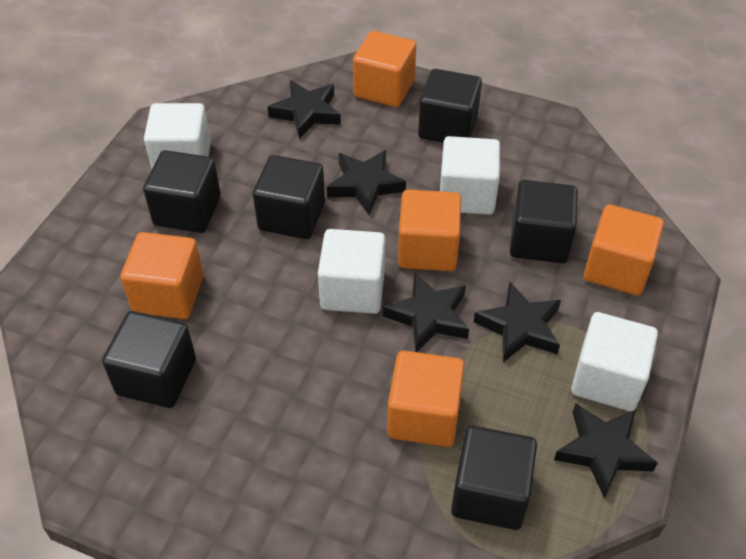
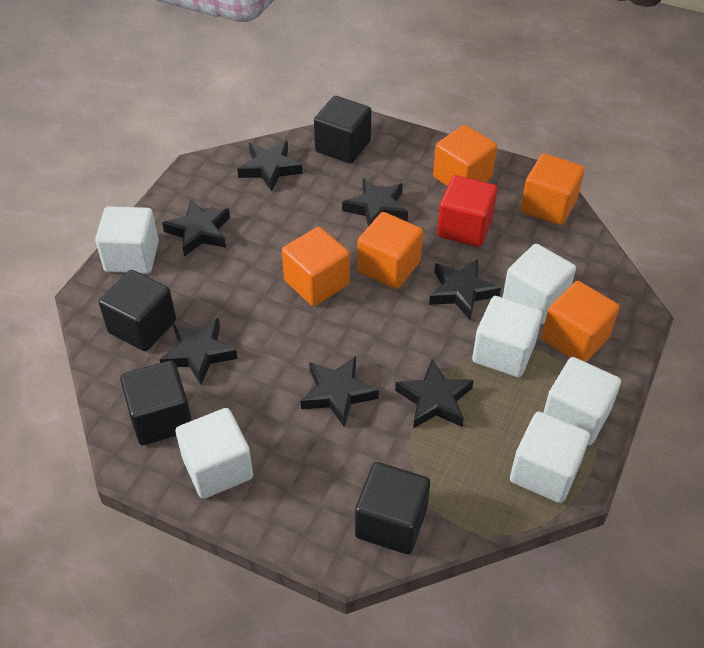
black cube: 6 -> 4
black star: 5 -> 7
red cube: 0 -> 1
white cube: 4 -> 6

